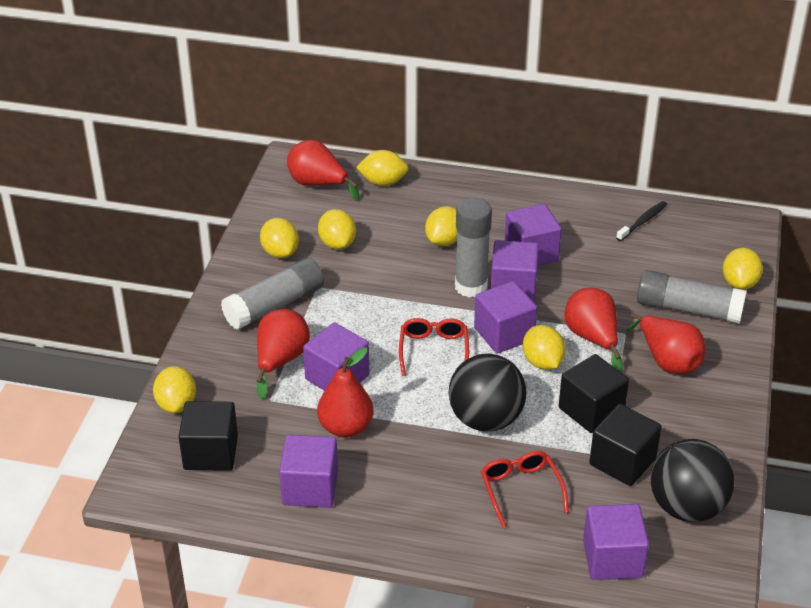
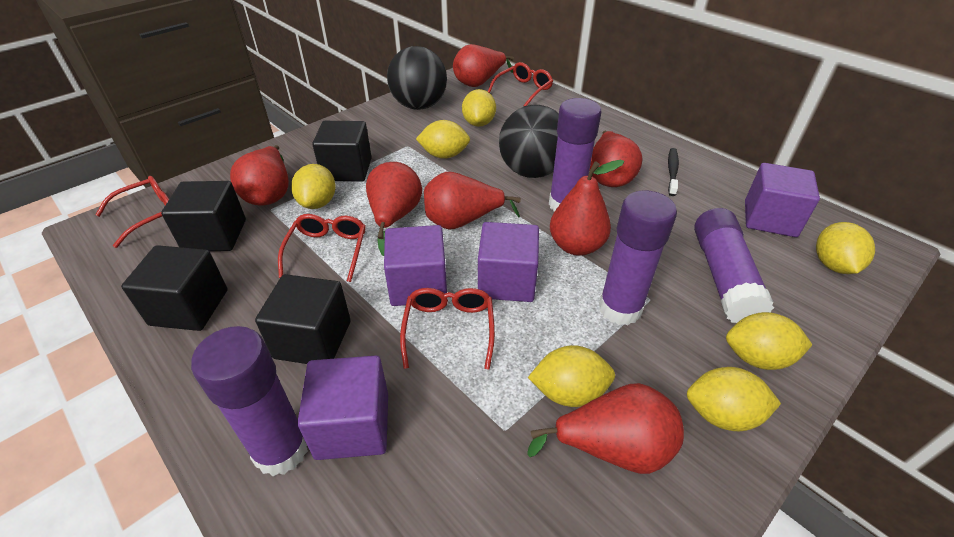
black cube: 3 -> 4
grey glue stick: 3 -> 0
purple cube: 6 -> 4
purple glue stick: 0 -> 4
red glasses: 2 -> 4
red pear: 5 -> 7

